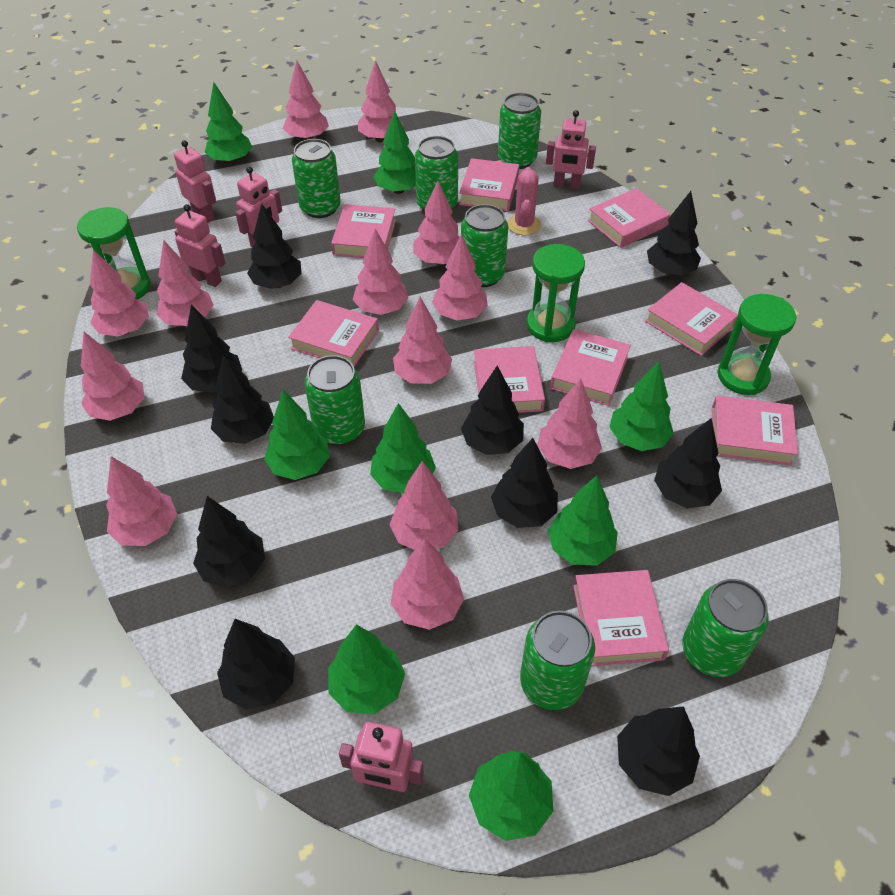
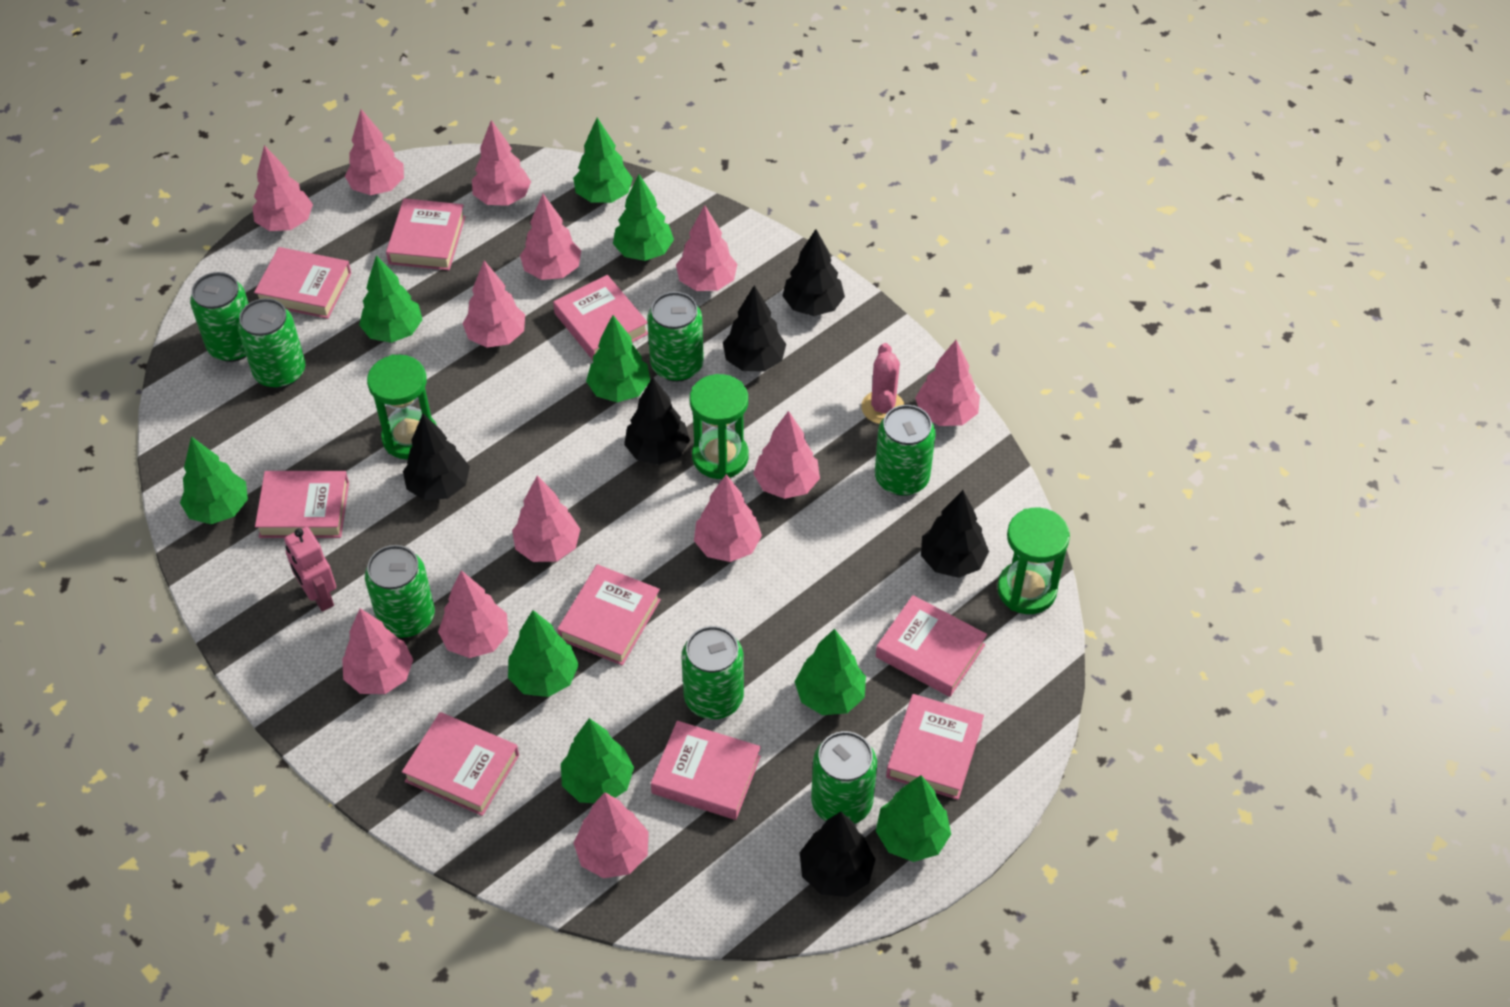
black tree: 10 -> 6
green tree: 8 -> 9
pink robot: 5 -> 1

